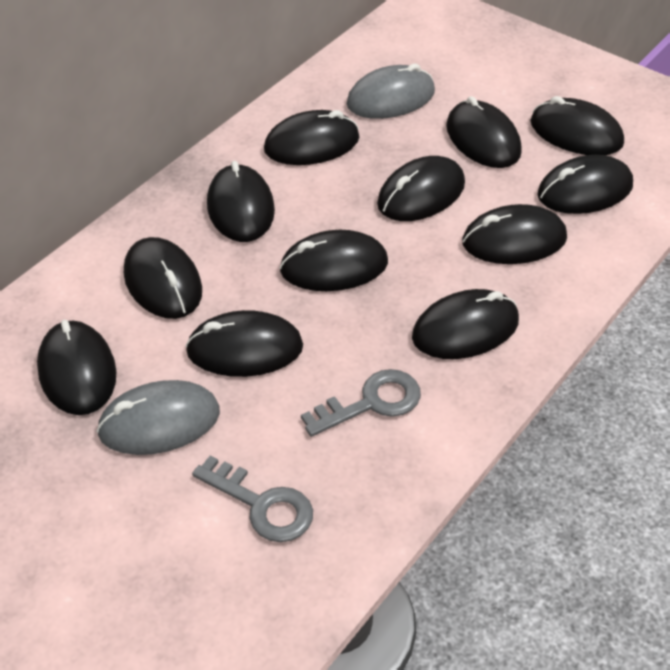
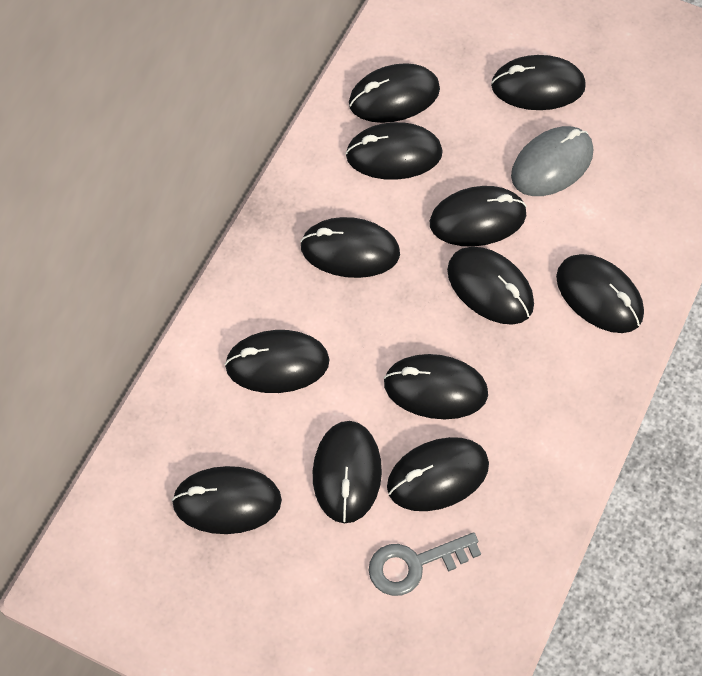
grey key: 2 -> 1
grey mouse: 2 -> 1

